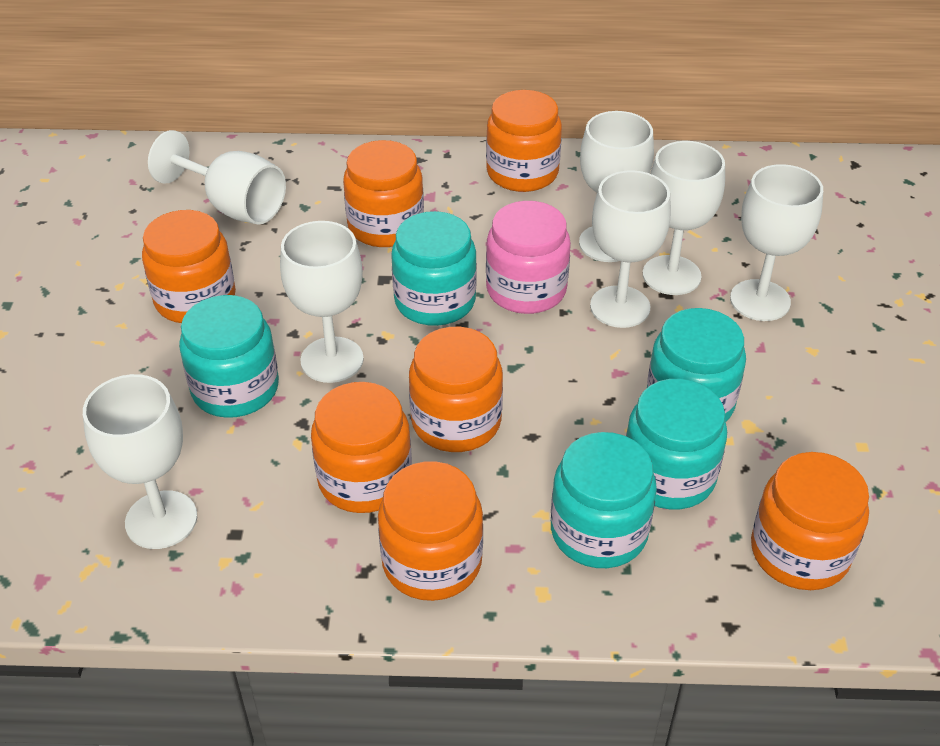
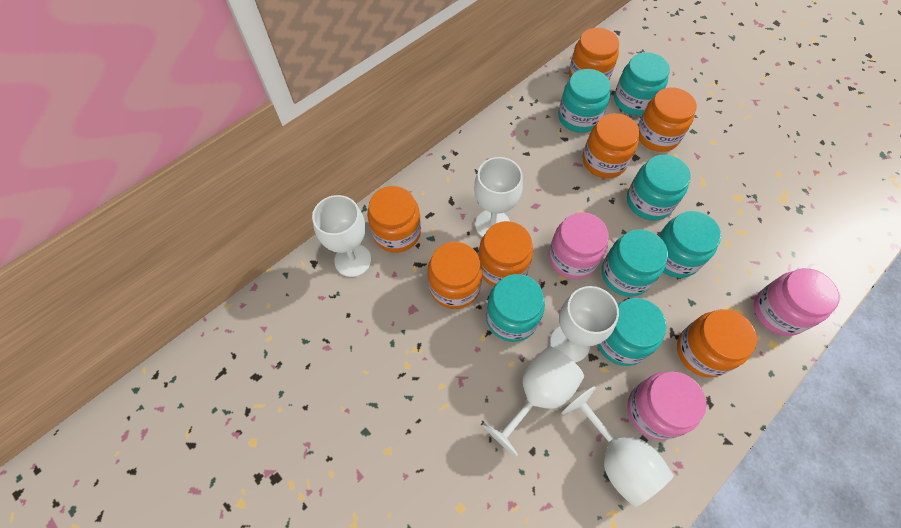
pink jar: 1 -> 3
turquoise jar: 5 -> 7
white goblet: 7 -> 5

